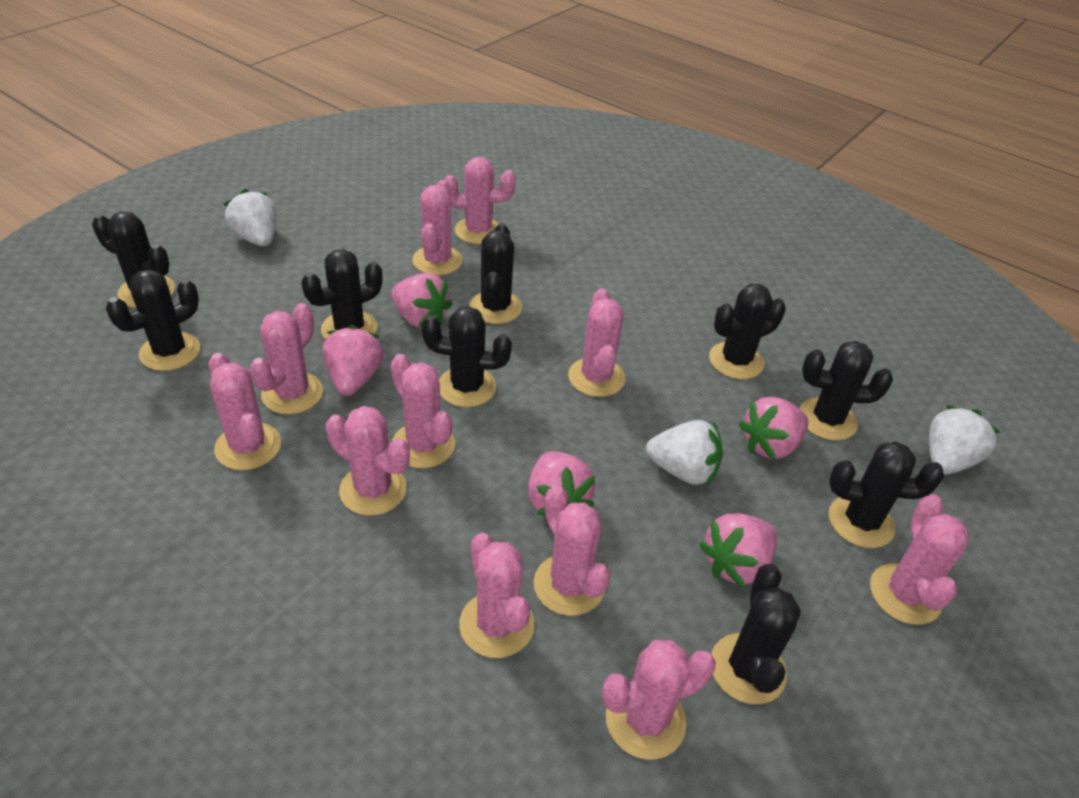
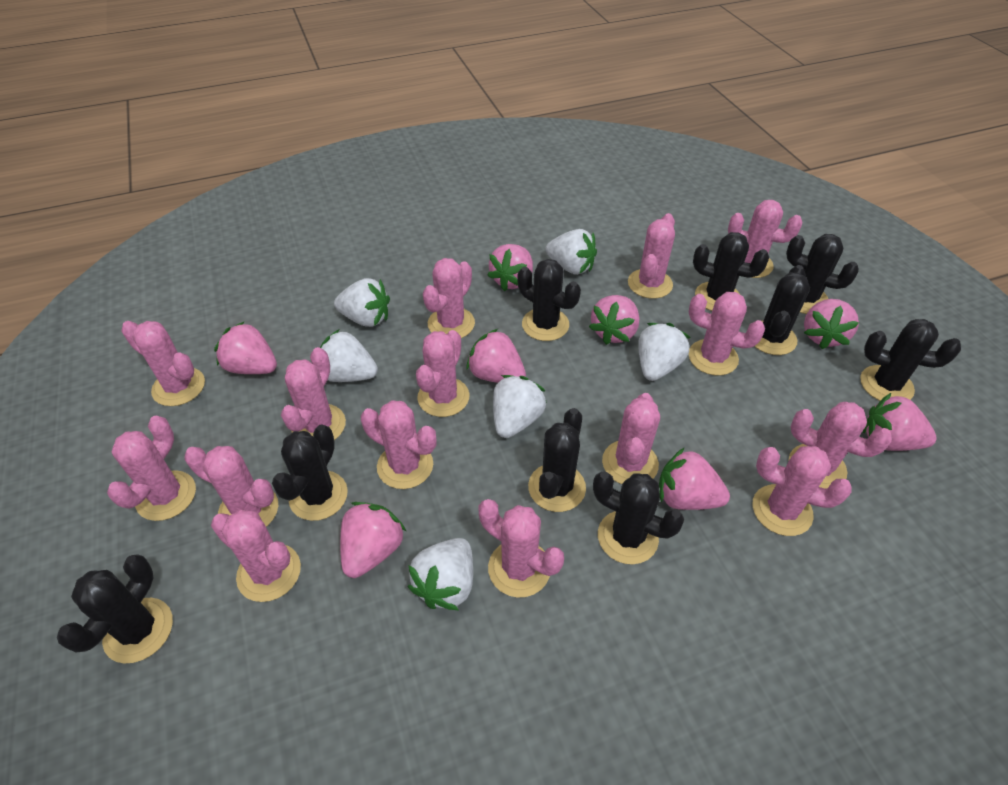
pink cactus: 11 -> 15
pink strawberry: 5 -> 8
white strawberry: 3 -> 6

